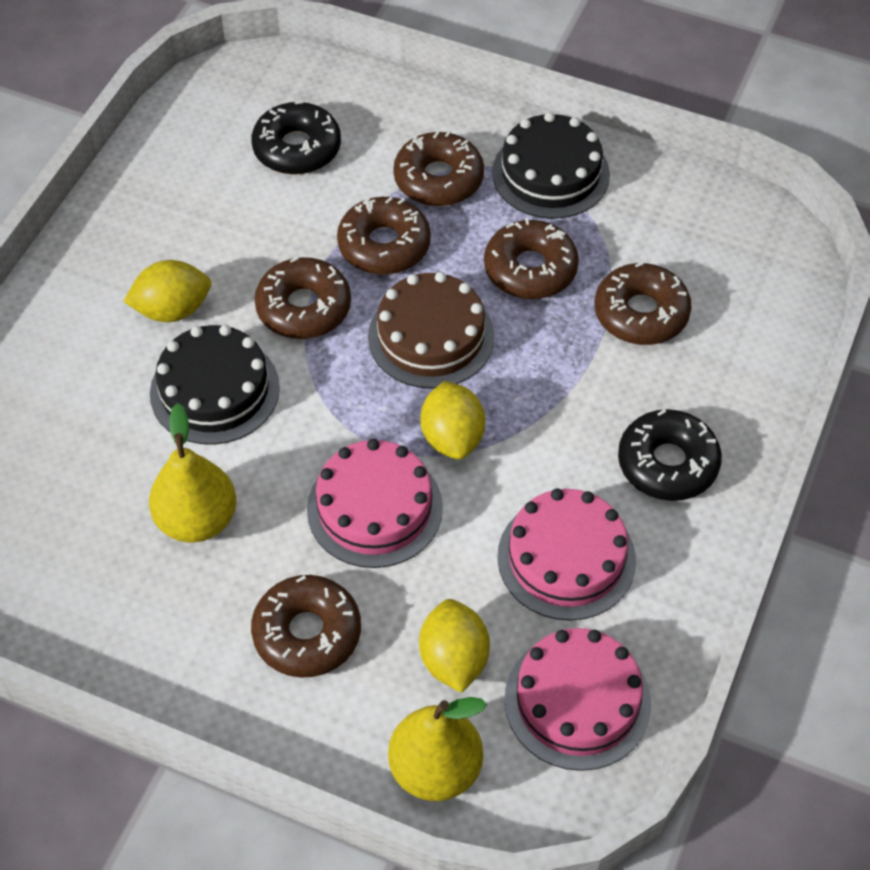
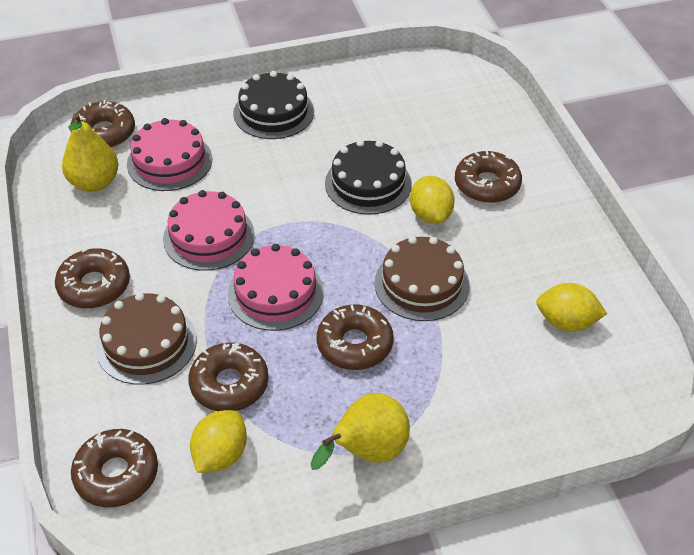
black donut: 2 -> 0
brown cake: 1 -> 2

